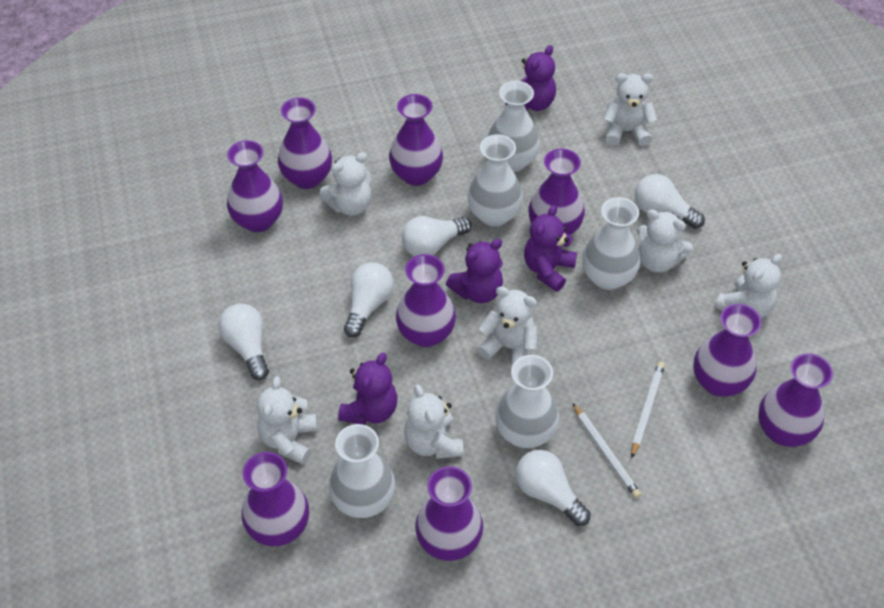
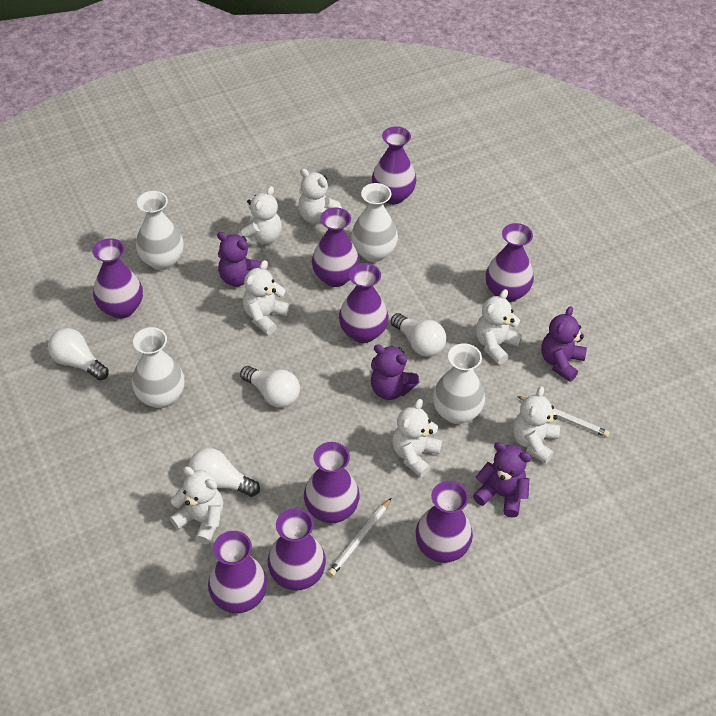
white light bulb: 5 -> 4
white vase: 5 -> 4

